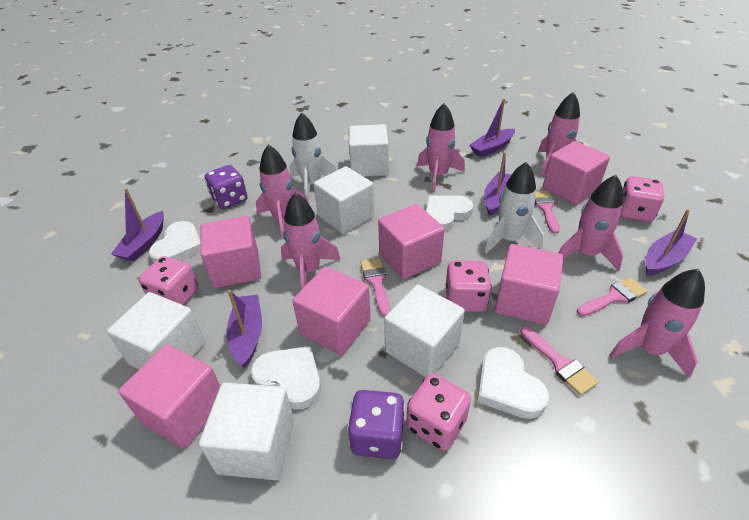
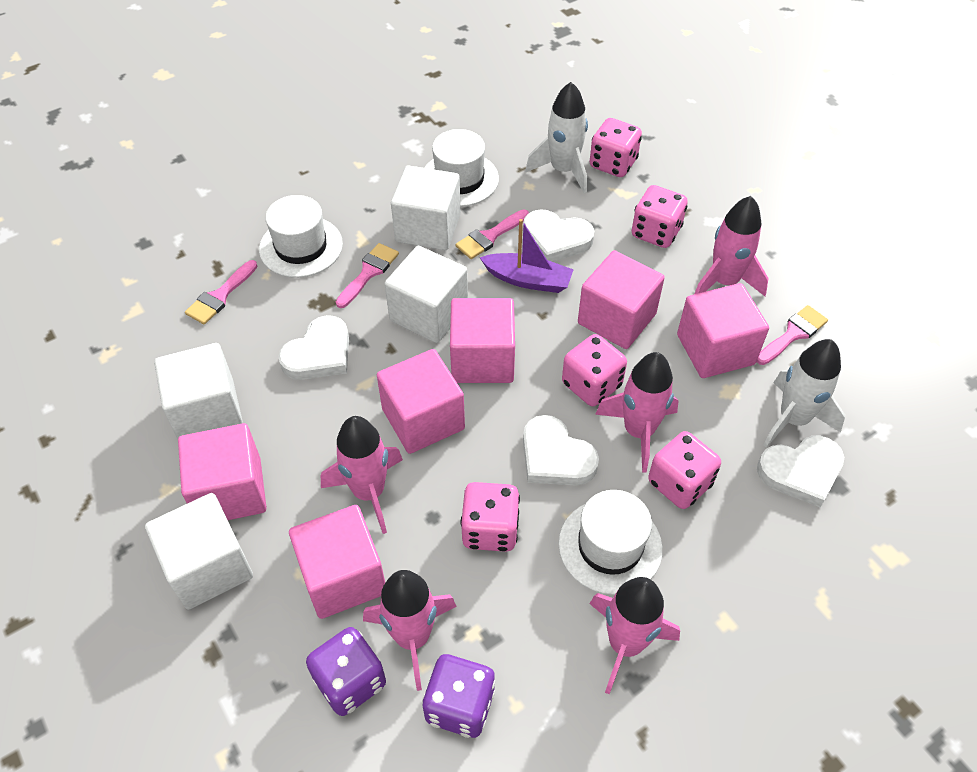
pink dice: 4 -> 5
pink rocket: 6 -> 5
purple boat: 5 -> 1
white cube: 5 -> 4
white hat: 0 -> 3

